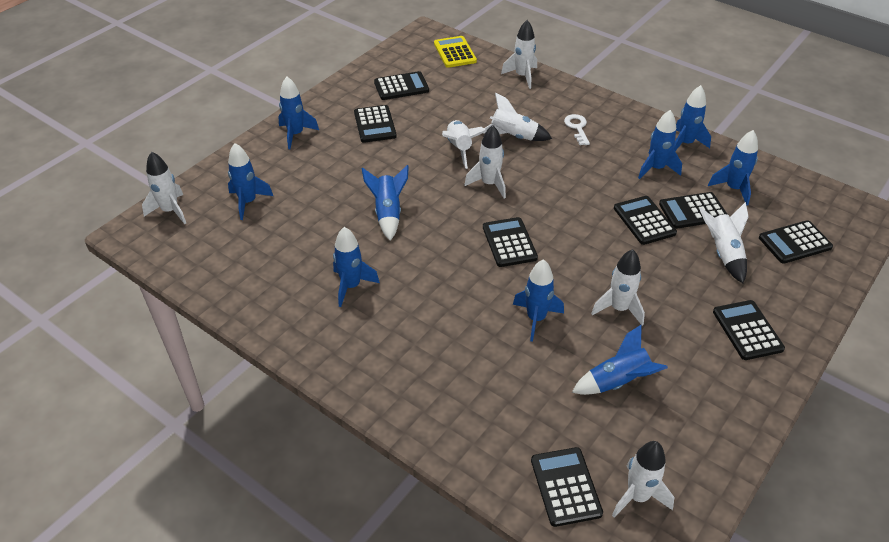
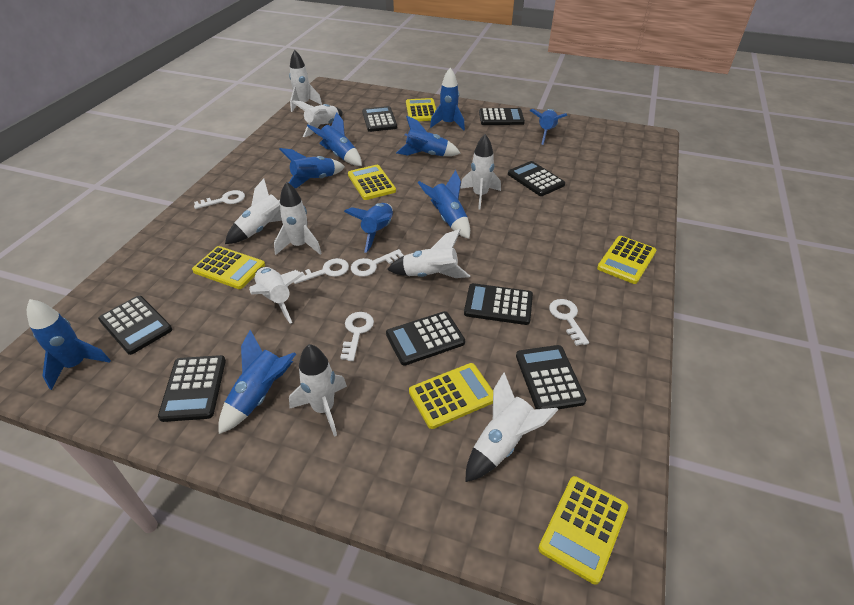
white key: 1 -> 5
white rocket: 8 -> 9
yellow calculator: 1 -> 6

